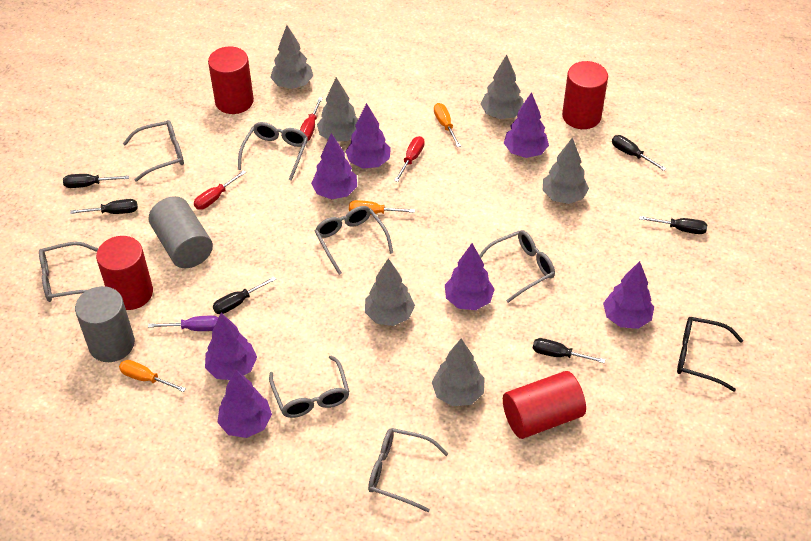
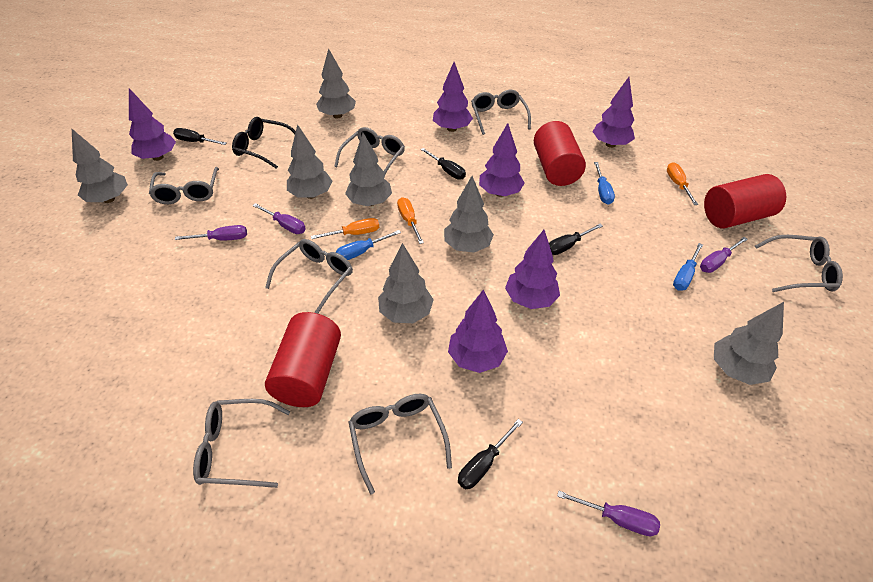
black screwdriver: 6 -> 4
blue screwdriver: 0 -> 3
grey cylinder: 2 -> 0
grey tree: 6 -> 7
purple screwdriver: 1 -> 4
purple tree: 7 -> 6
red cylinder: 4 -> 3
red screwdriver: 3 -> 0

